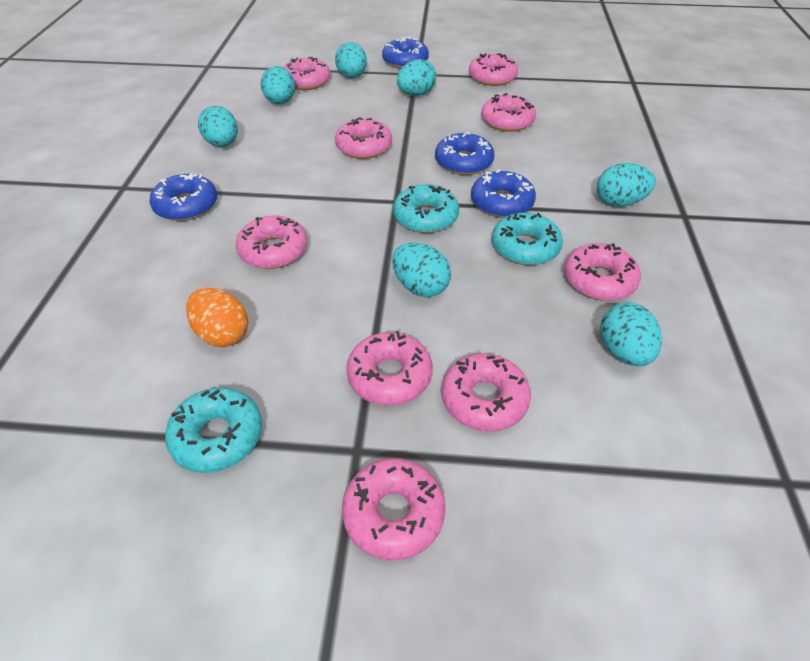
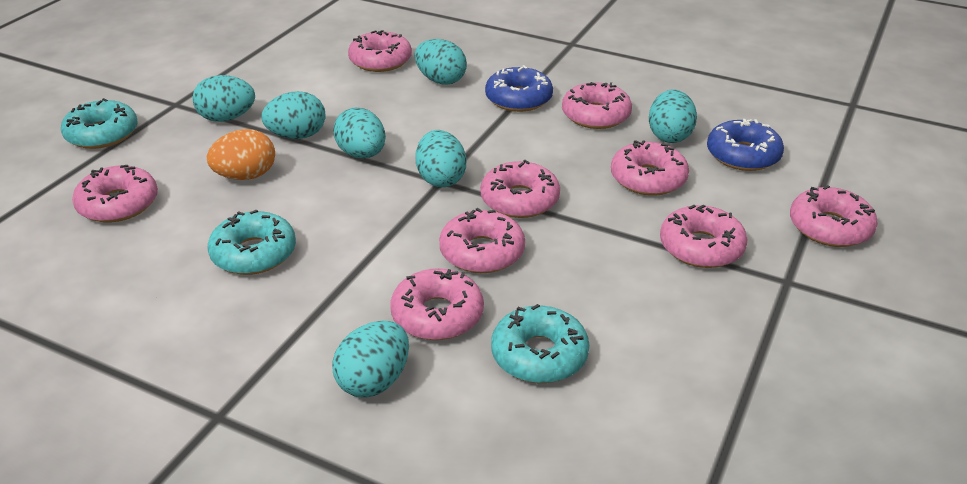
blue donut: 4 -> 2

